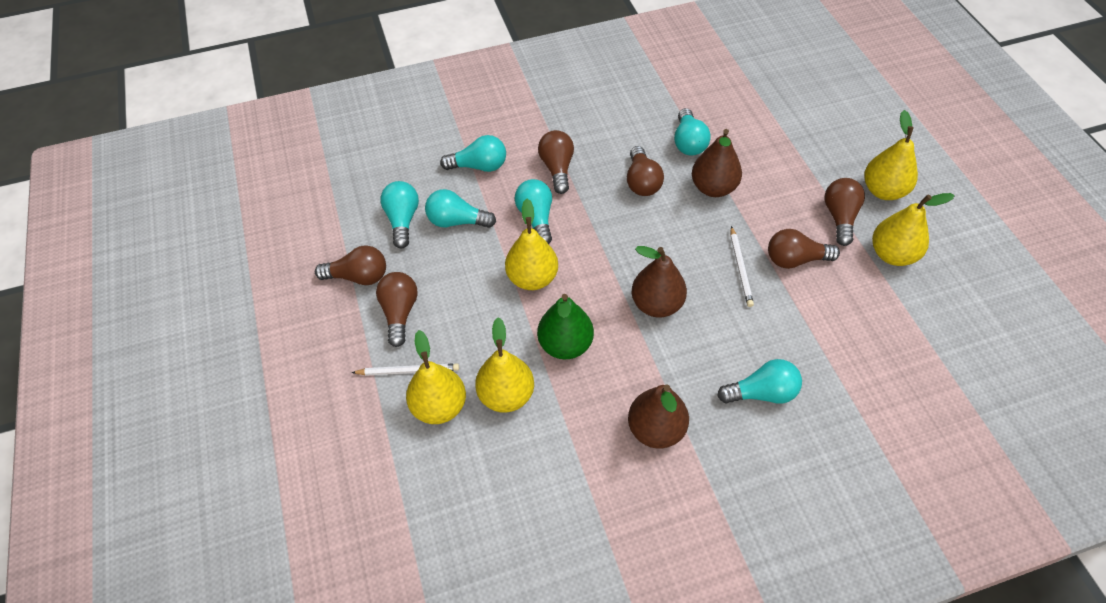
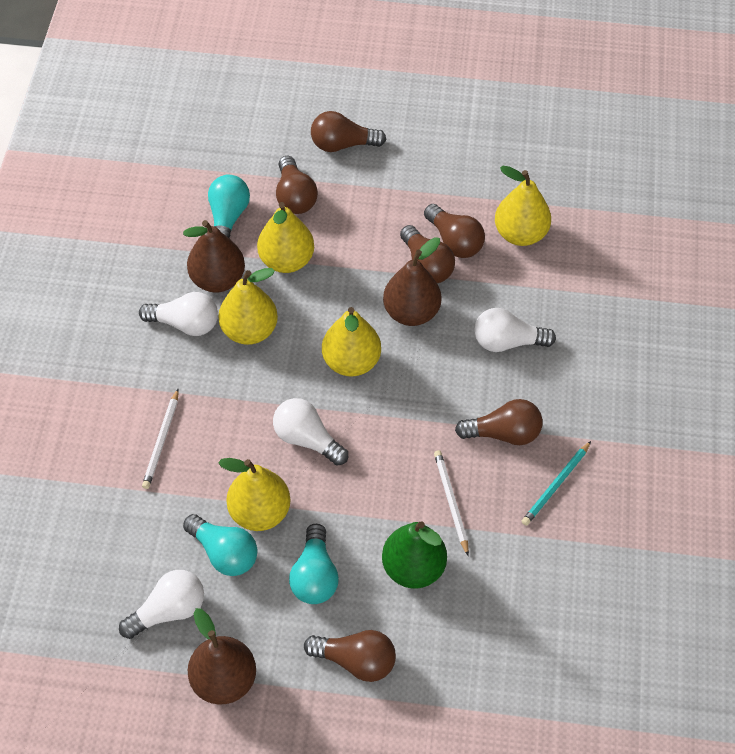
turquoise light bulb: 6 -> 3
turquoise pencil: 0 -> 1
white light bulb: 0 -> 4

